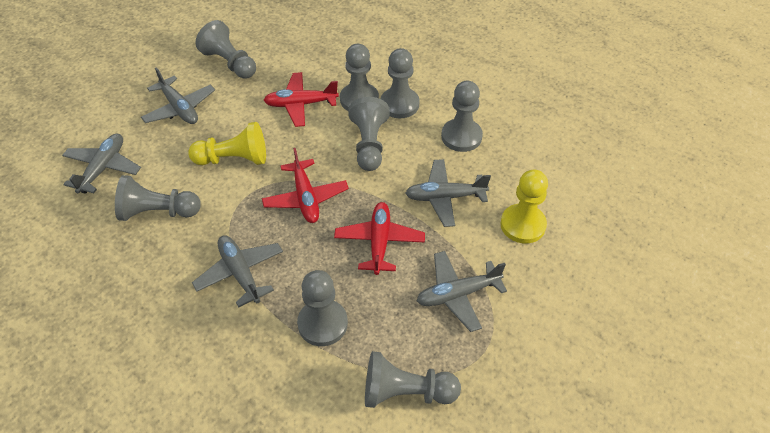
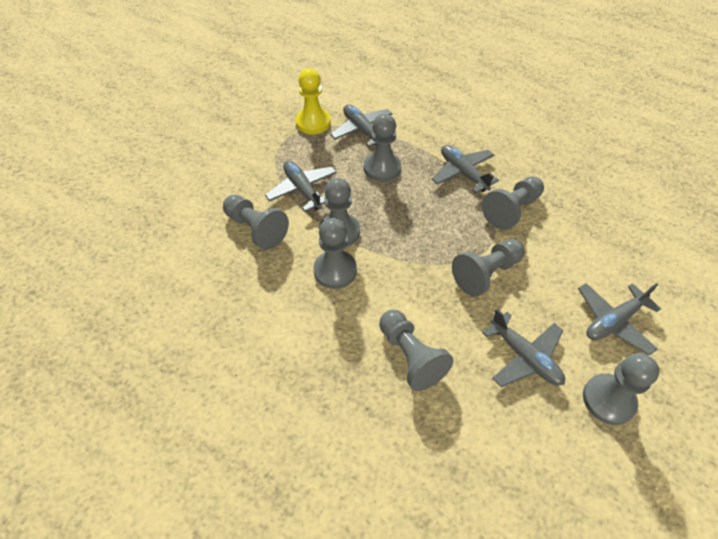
red plane: 3 -> 0
yellow pawn: 2 -> 1

